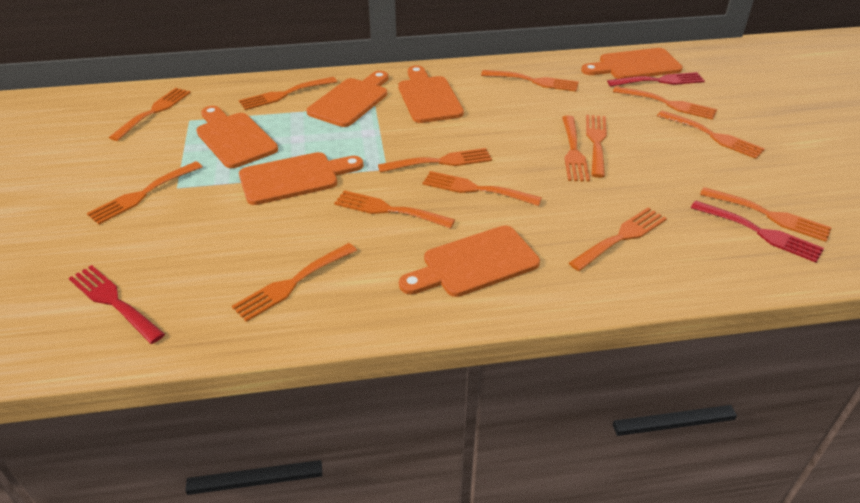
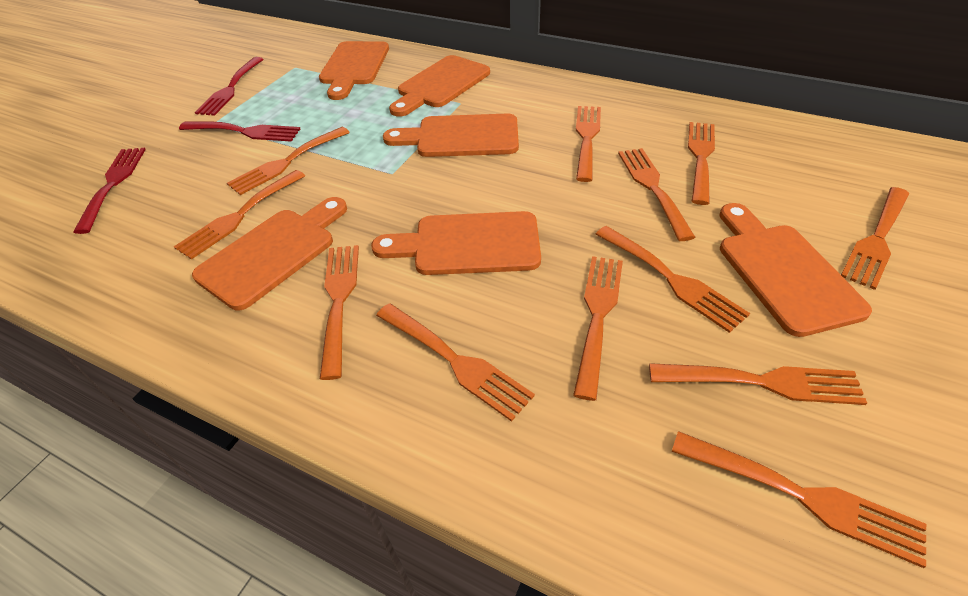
orange fork: 14 -> 12

